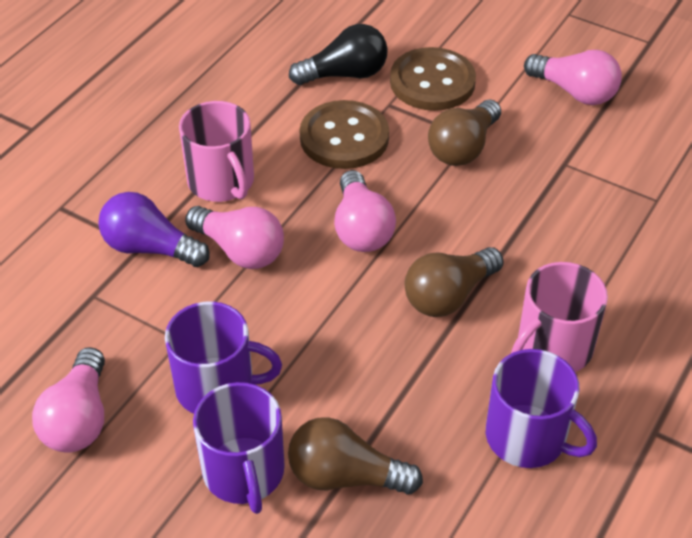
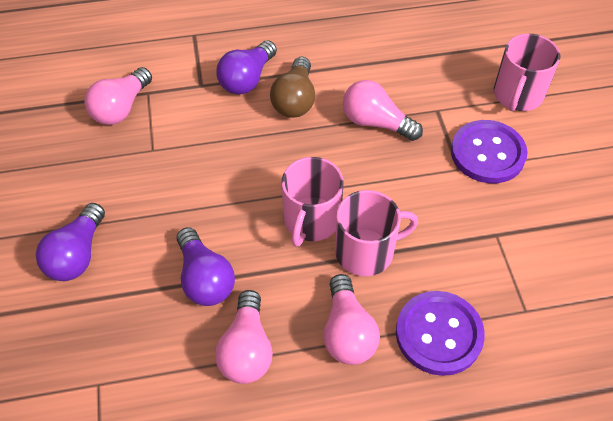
black light bulb: 1 -> 0
brown button: 2 -> 0
brown light bulb: 3 -> 1
pink mug: 2 -> 3
purple button: 0 -> 2
purple light bulb: 1 -> 3
purple mug: 3 -> 0

